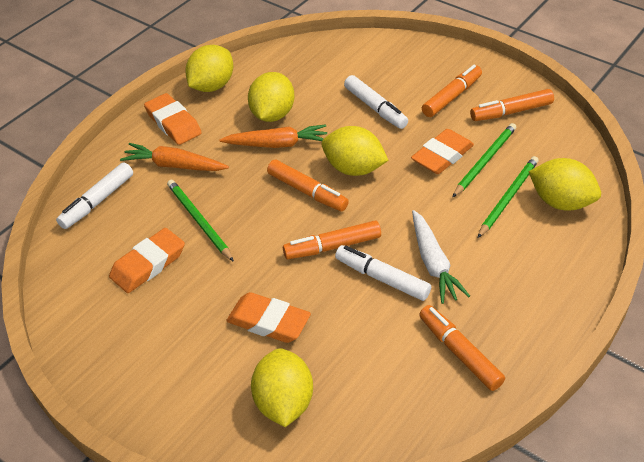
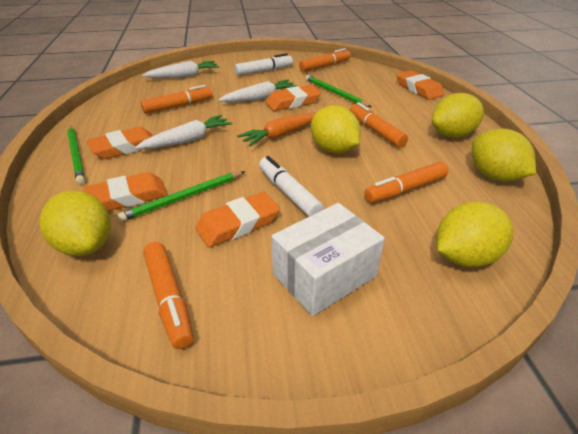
orange carrot: 2 -> 1
orange eraser: 4 -> 5
white box: 0 -> 1
white carrot: 1 -> 3
white marker: 3 -> 2

